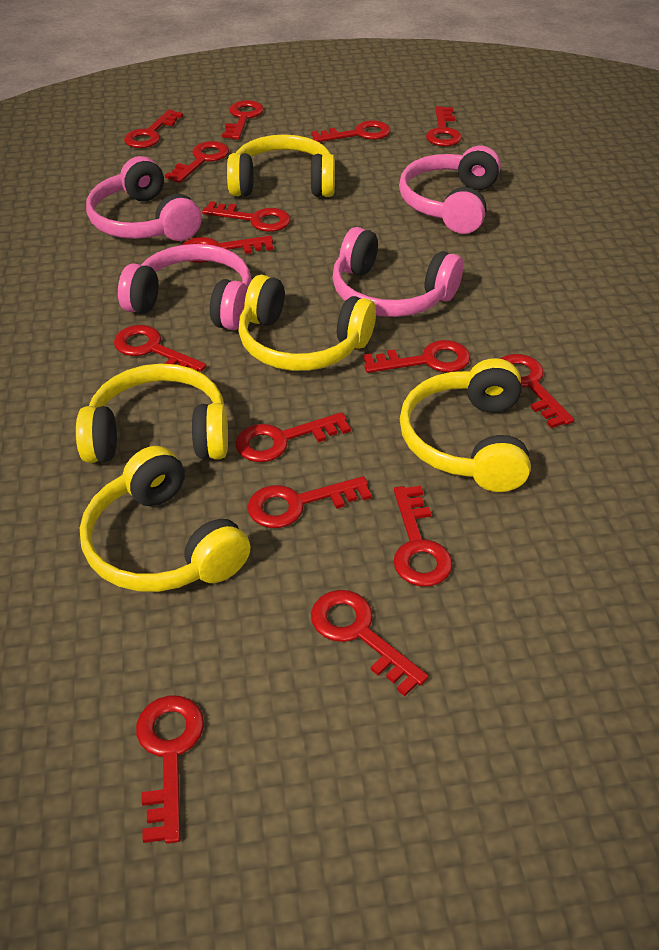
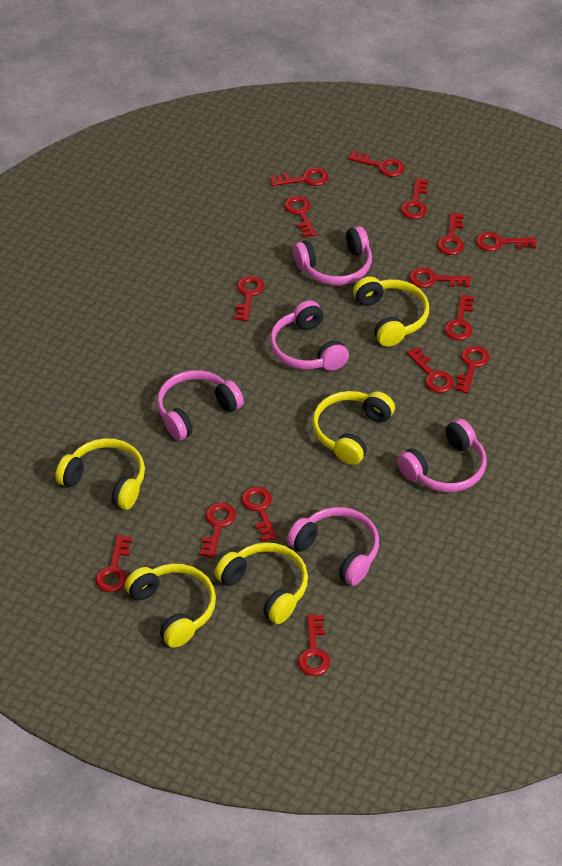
pink headphones: 4 -> 5

